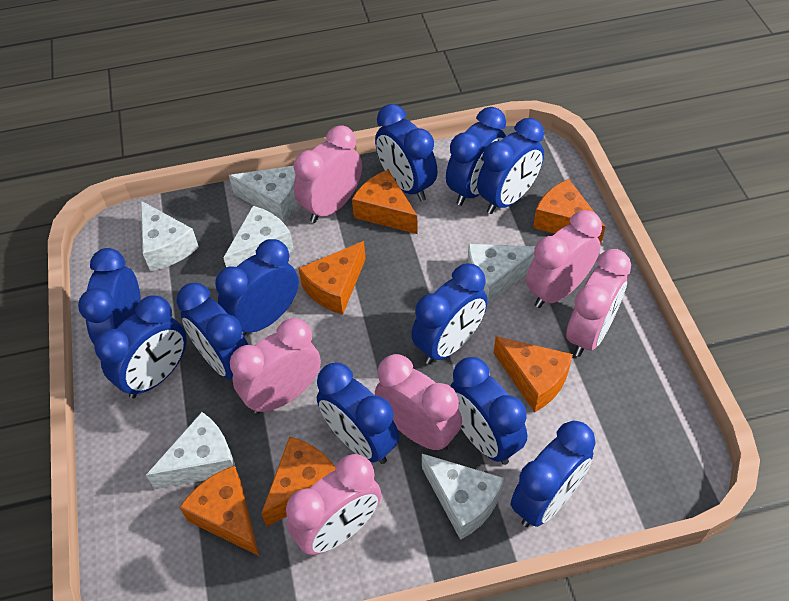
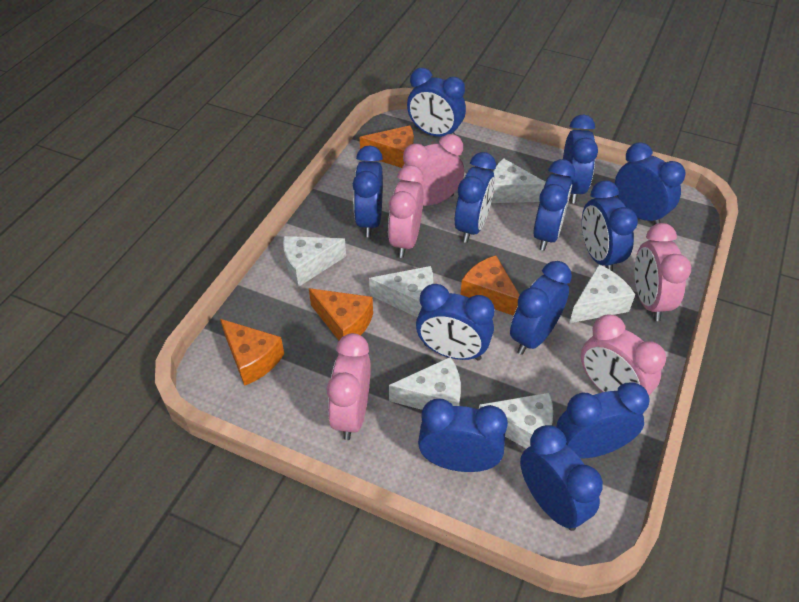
blue clock: 11 -> 12
orange cheese: 6 -> 4
pink clock: 6 -> 5

